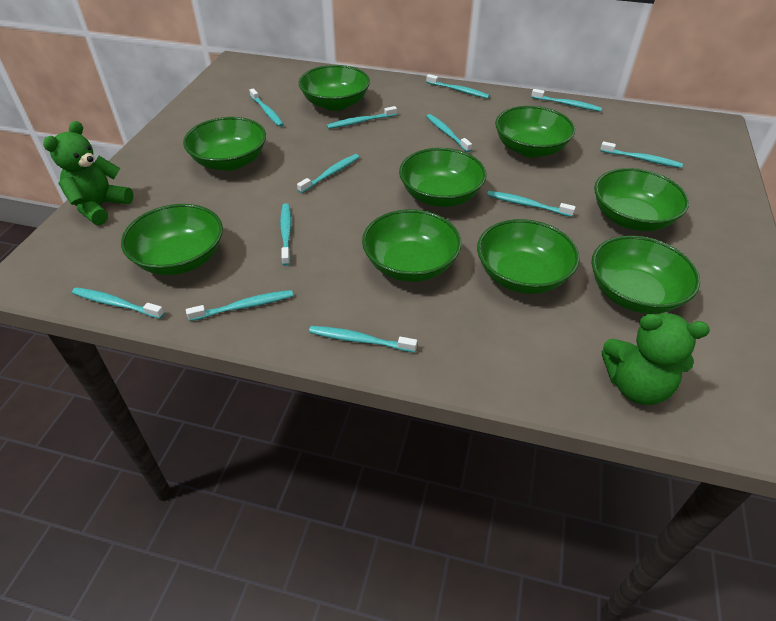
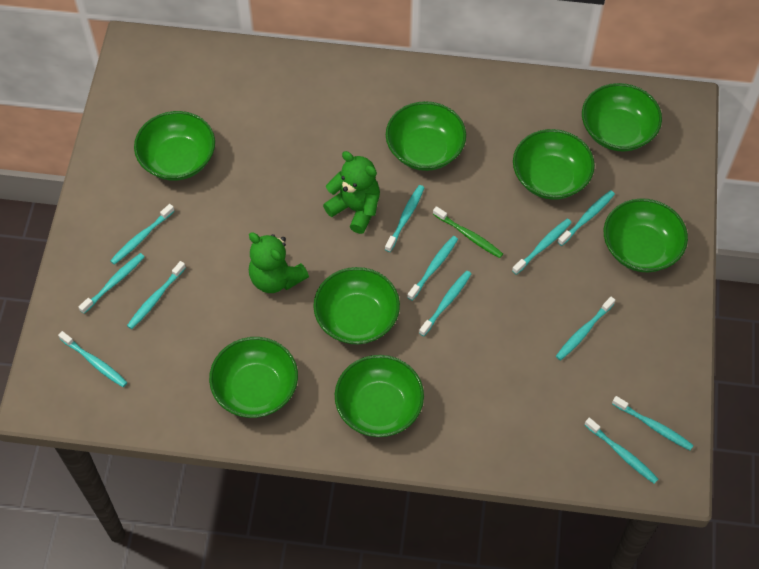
green bowl: 9 -> 8
green toothbrush: 0 -> 1

